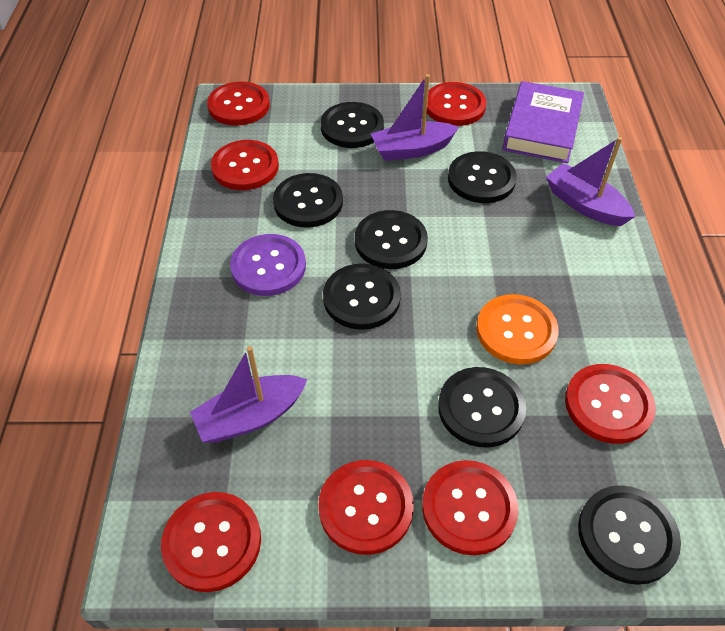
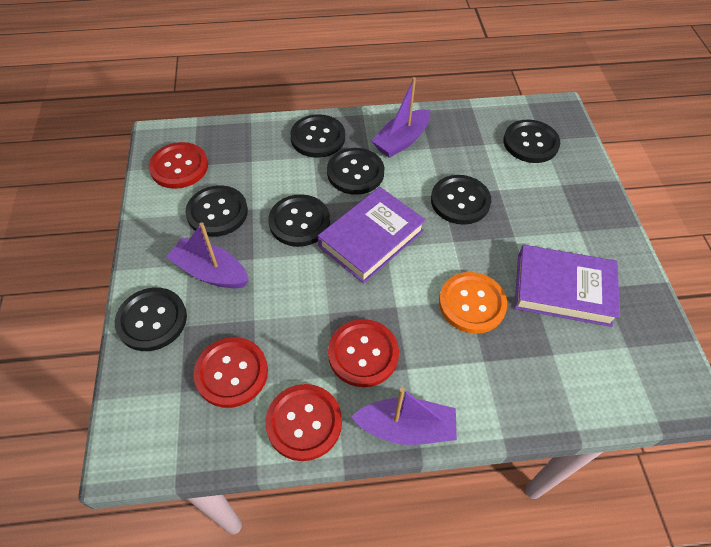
purple book: 1 -> 2
purple button: 1 -> 0
red button: 7 -> 4

